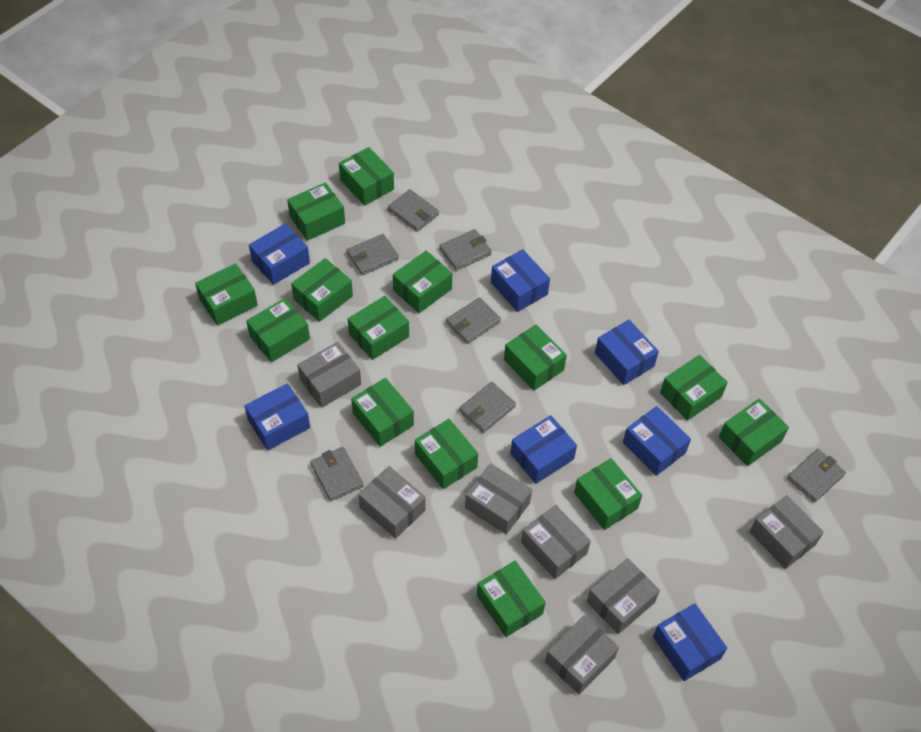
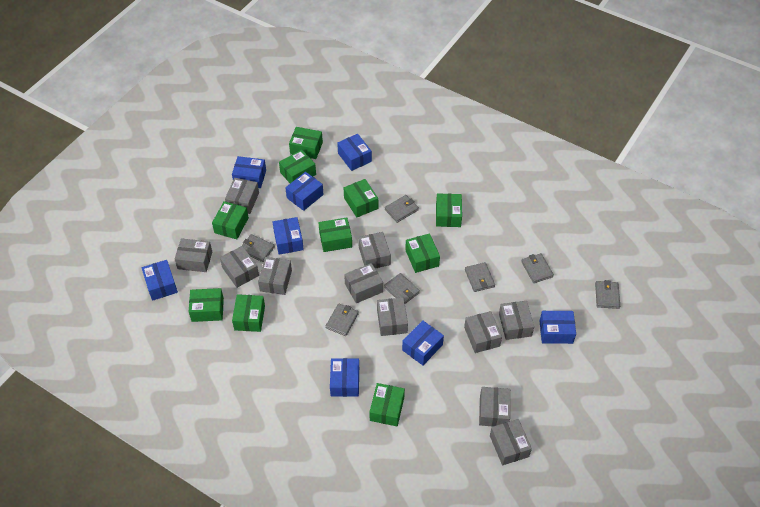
blue box: 7 -> 8
green box: 14 -> 10
grey box: 7 -> 11

